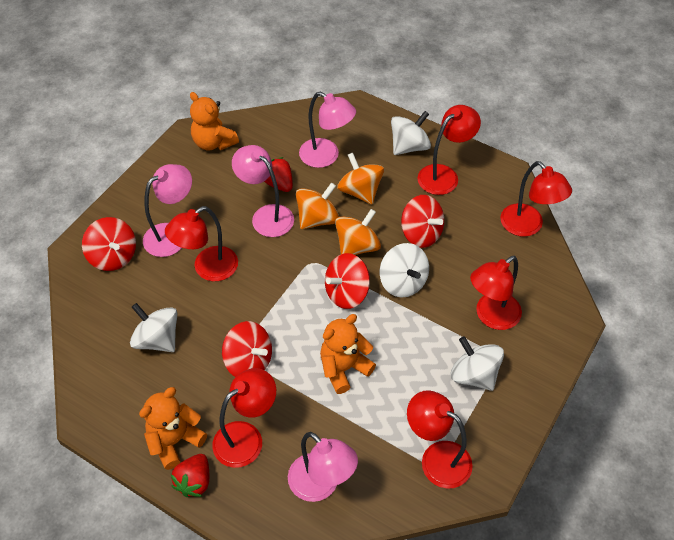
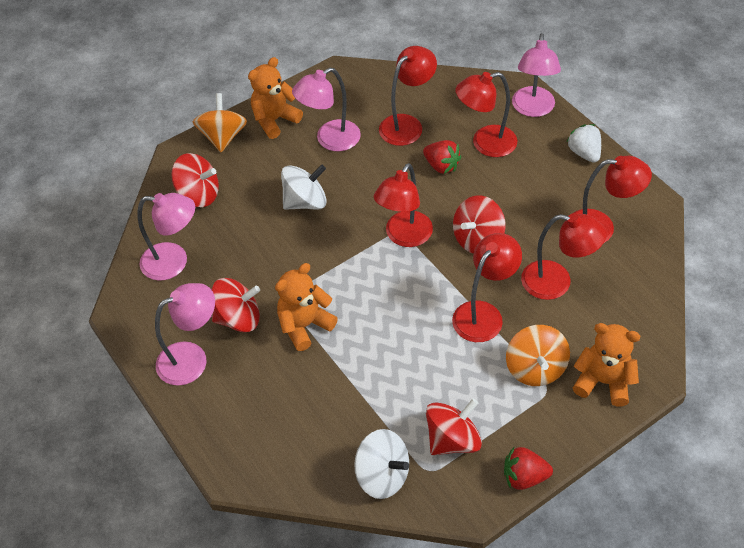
orange spinning top: 3 -> 2
white spinning top: 4 -> 2
white strawberry: 0 -> 1

